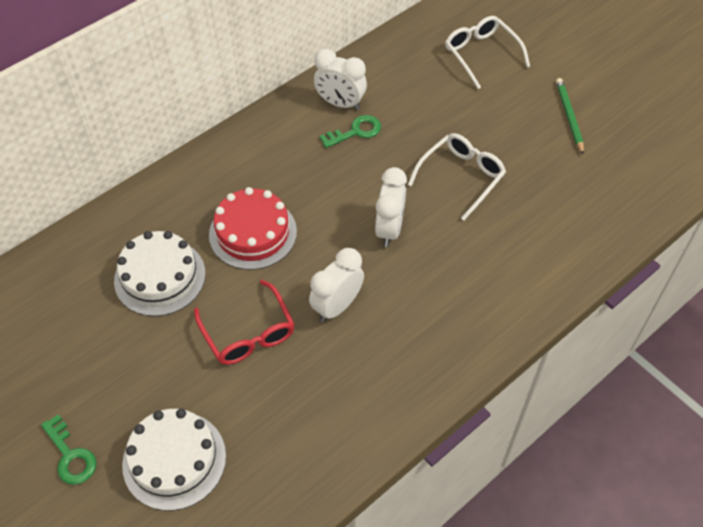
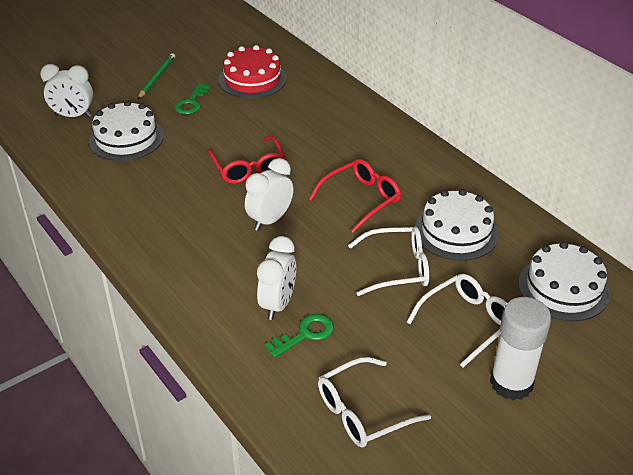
red glasses: 1 -> 2
white cake: 2 -> 3
white glasses: 2 -> 3
white glue stick: 0 -> 1

